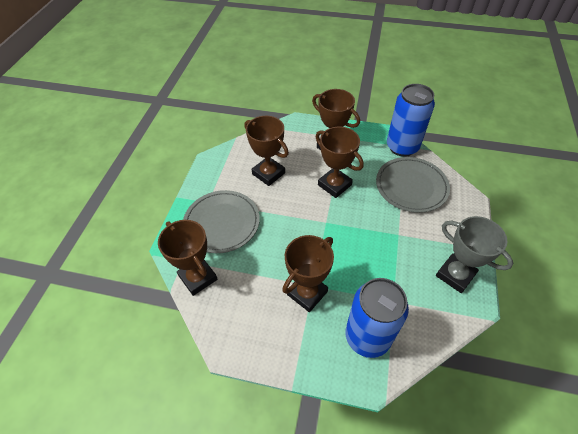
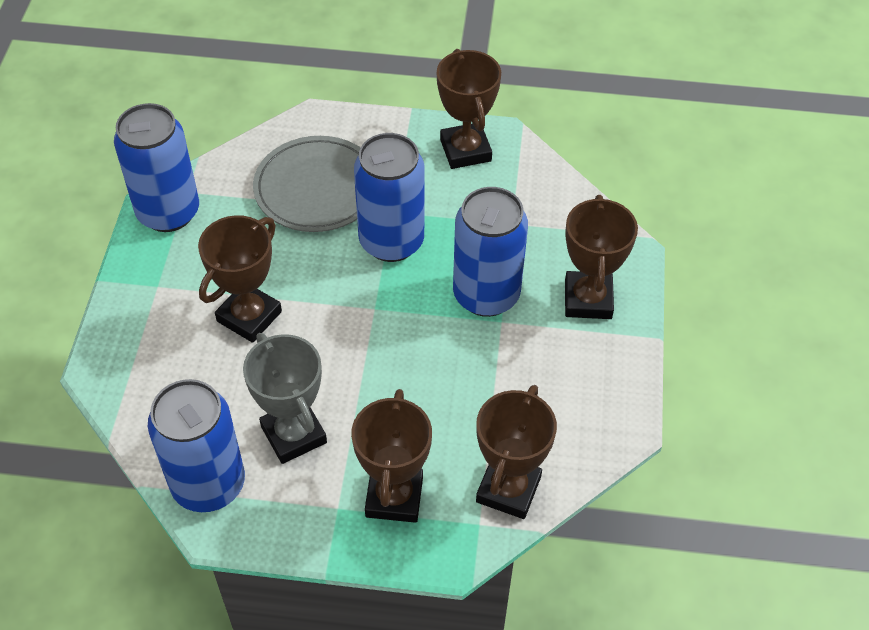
blue can: 2 -> 4
grey plate: 2 -> 1

